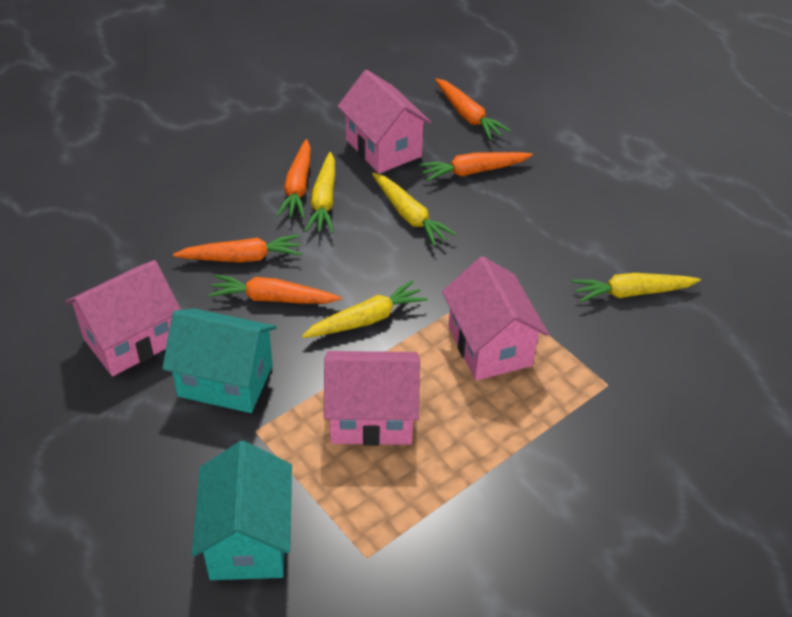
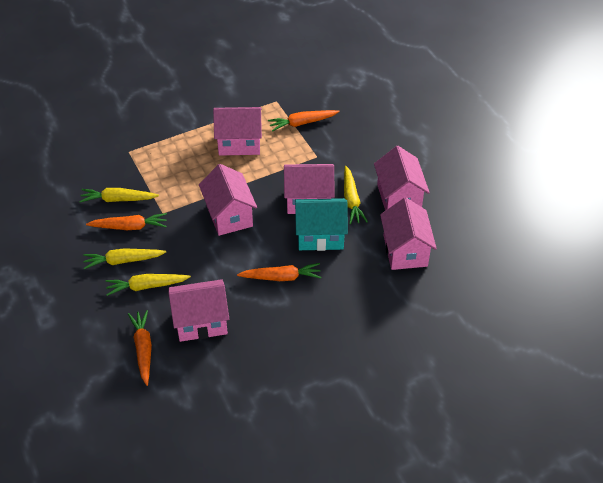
orange carrot: 5 -> 4
pink house: 4 -> 6
turquoise house: 2 -> 1

